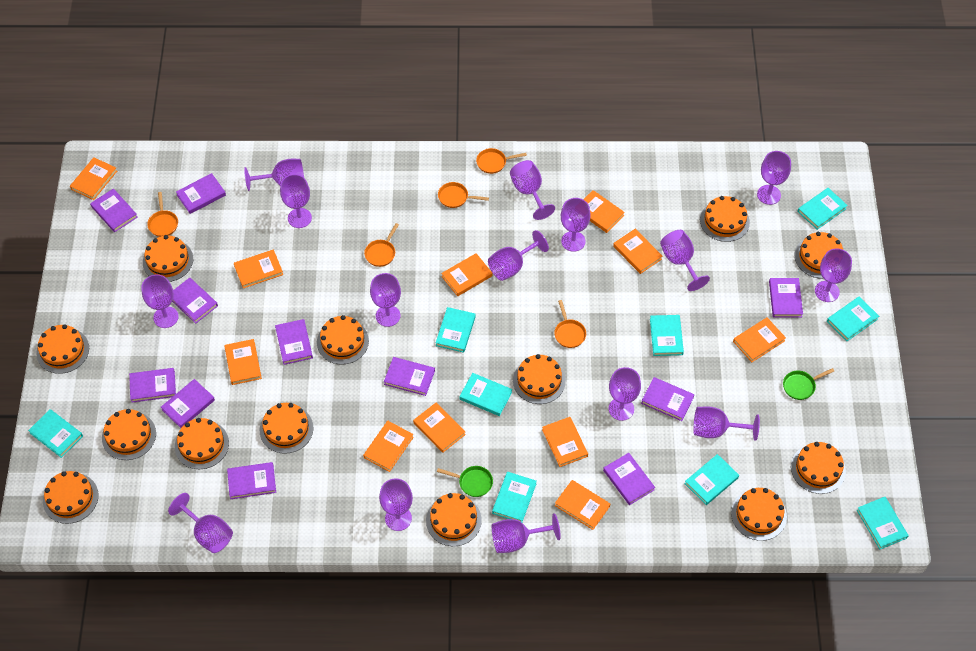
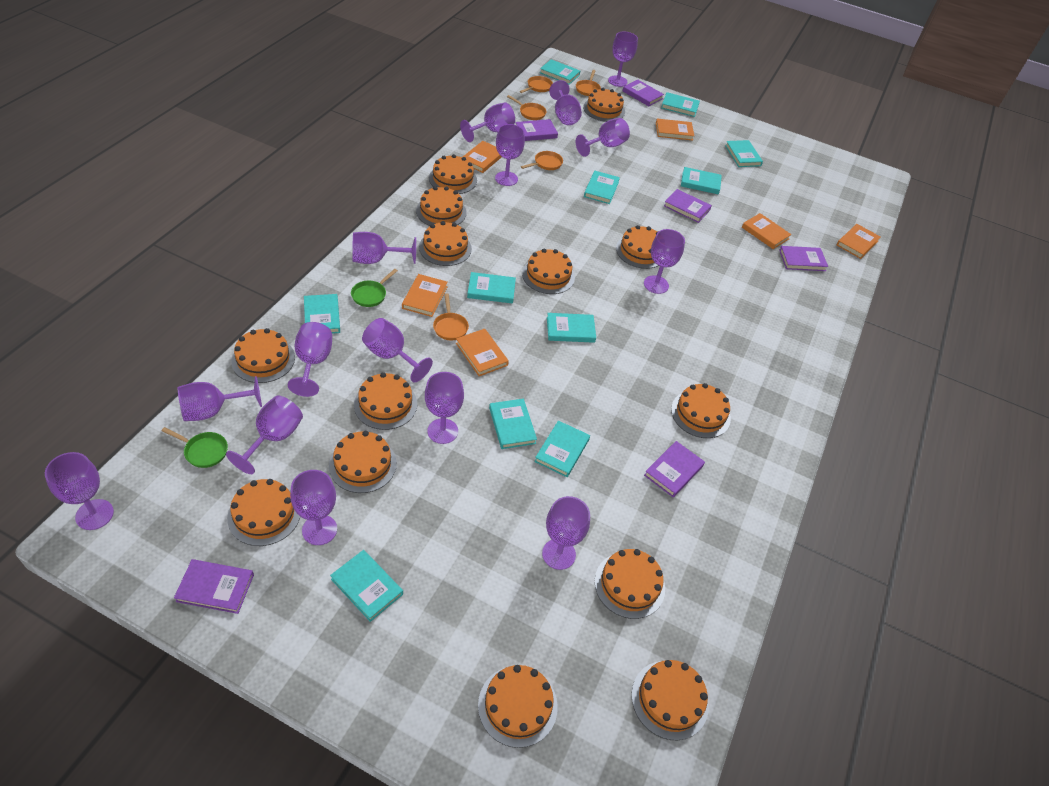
orange book: 11 -> 6
orange cake: 13 -> 14
purple book: 11 -> 6
turquoise book: 9 -> 11

